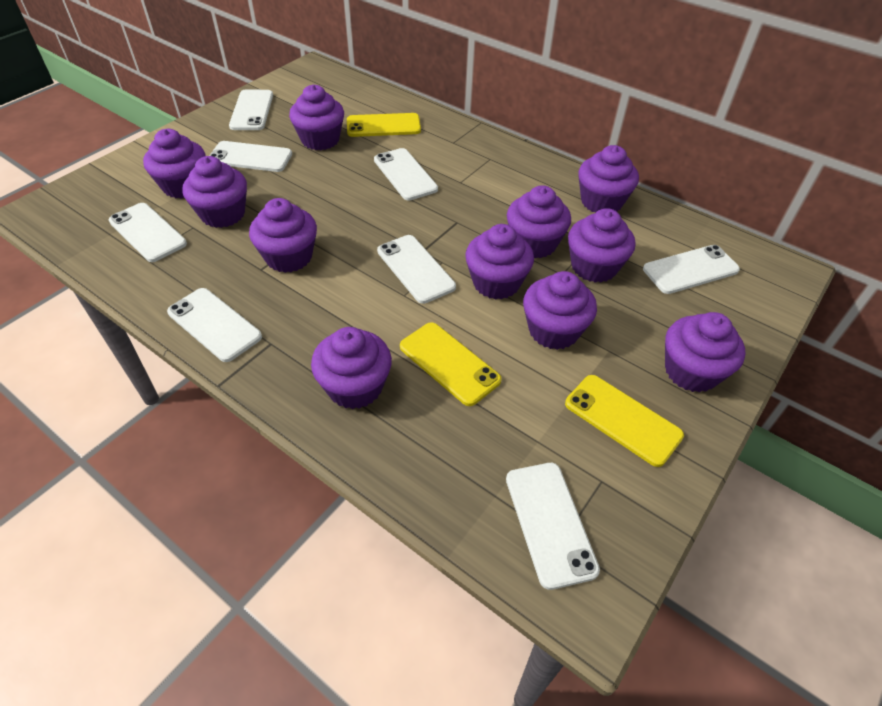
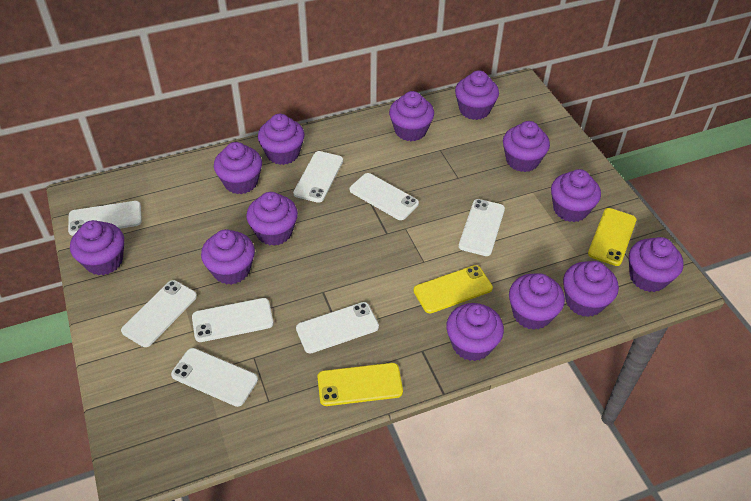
purple cupcake: 11 -> 13

